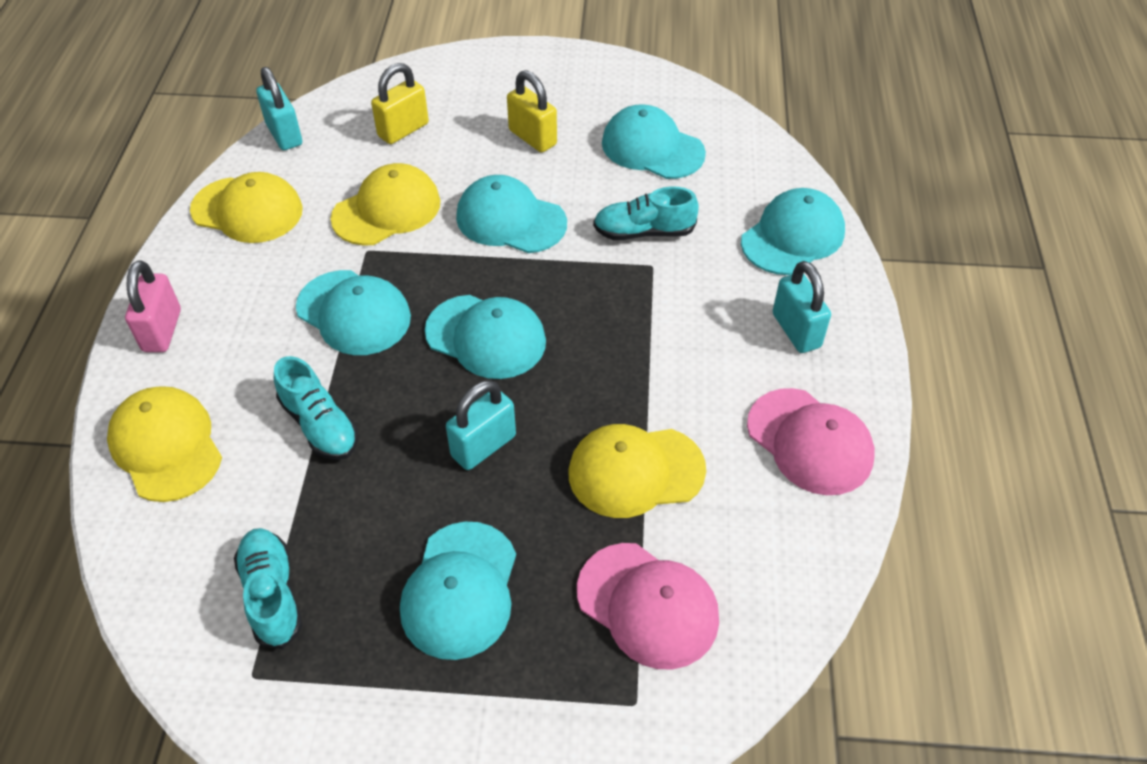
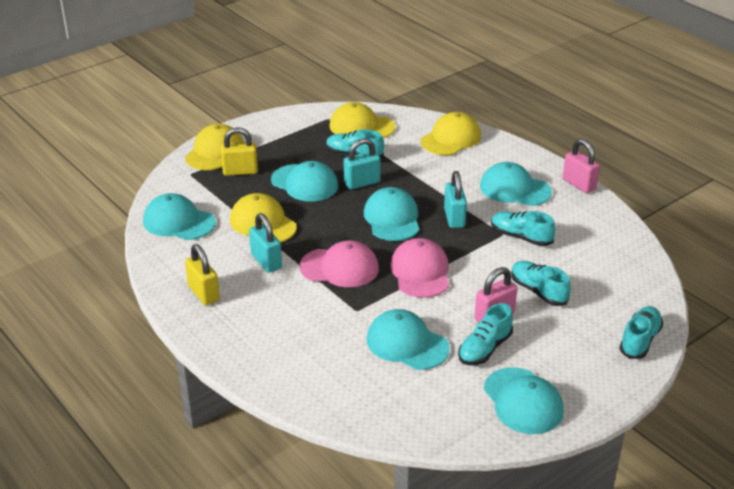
pink padlock: 1 -> 2
turquoise shoe: 3 -> 5

